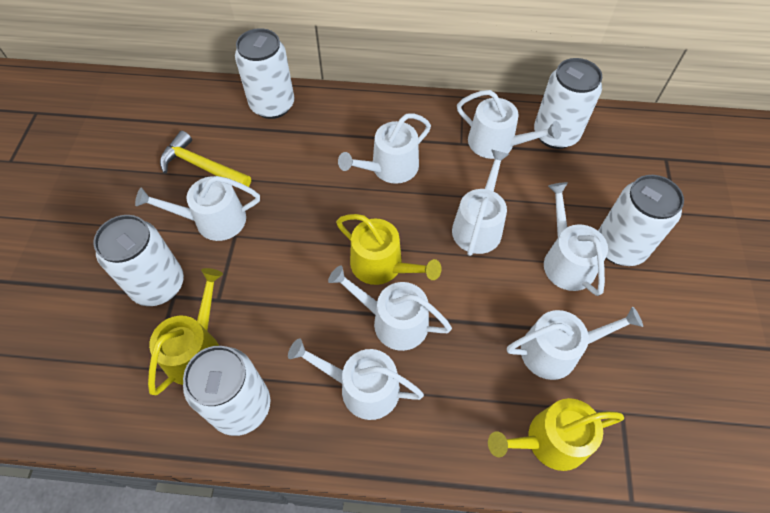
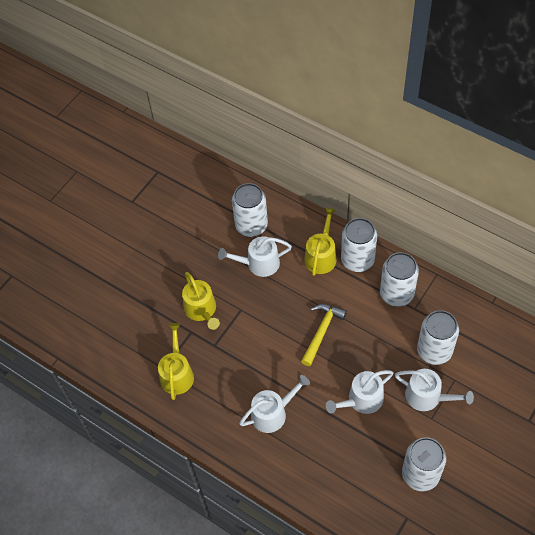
white watering can: 8 -> 4

